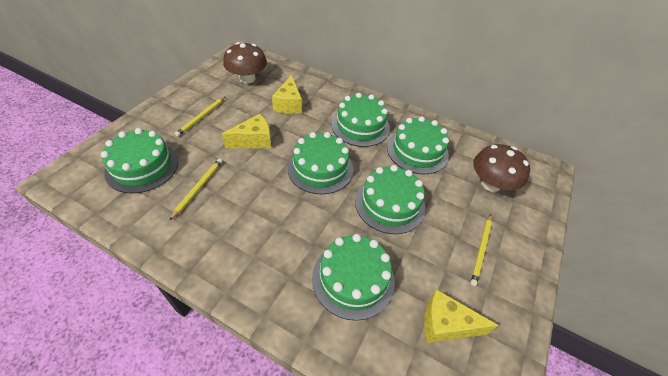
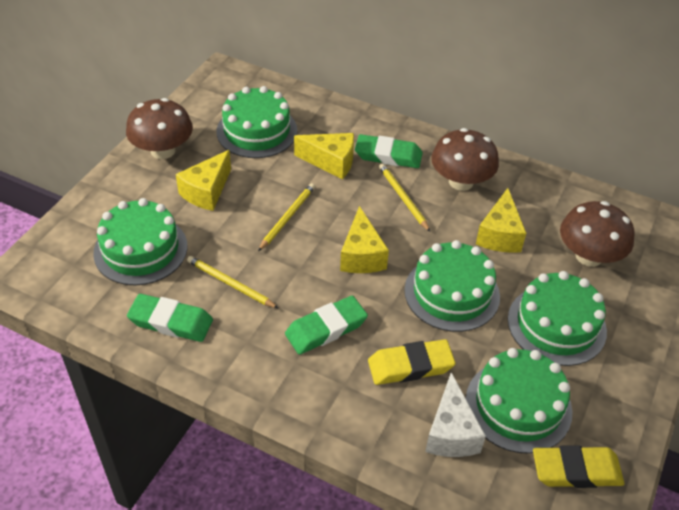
brown mushroom: 2 -> 3
green cake: 6 -> 5
green eraser: 0 -> 3
white cheese: 0 -> 1
yellow cheese: 3 -> 4
yellow eraser: 0 -> 2

